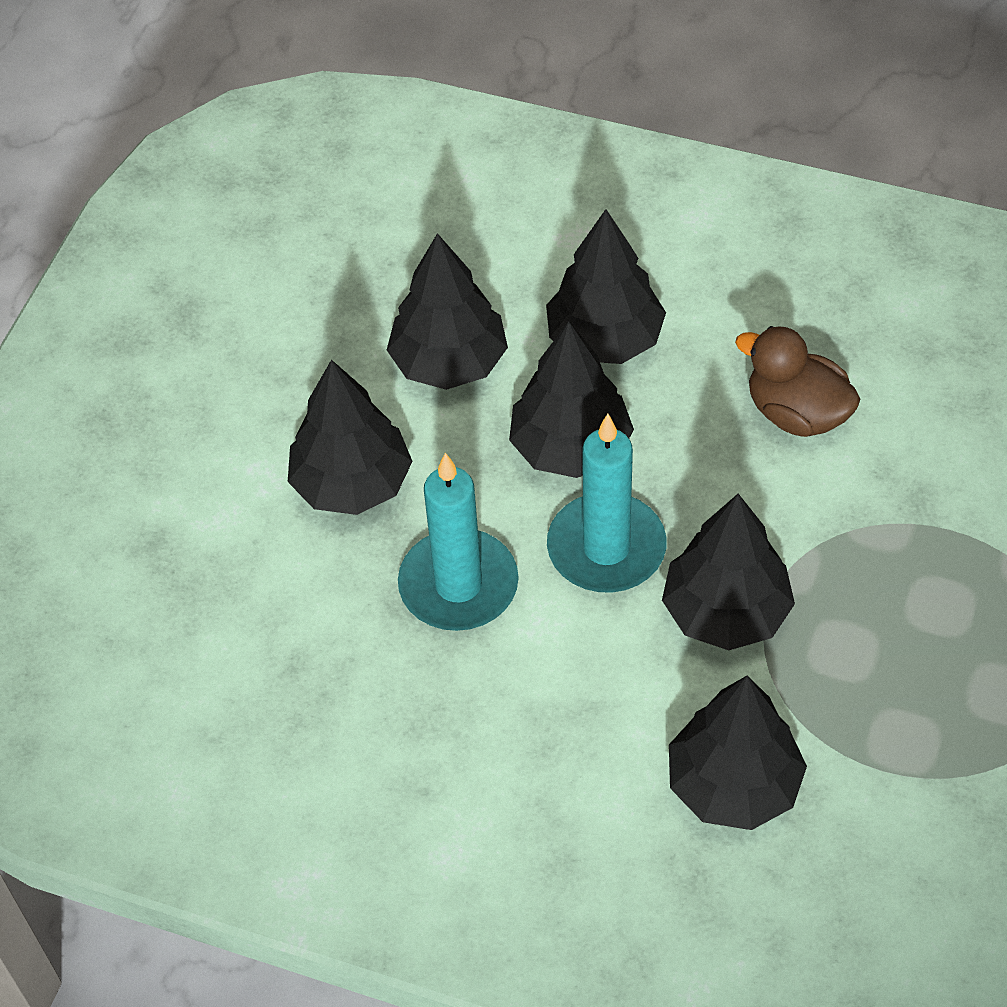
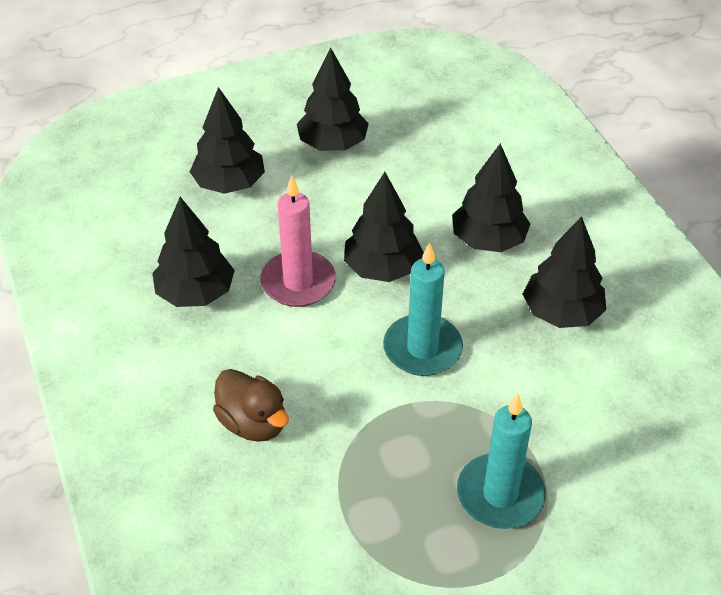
pink candle: 0 -> 1

